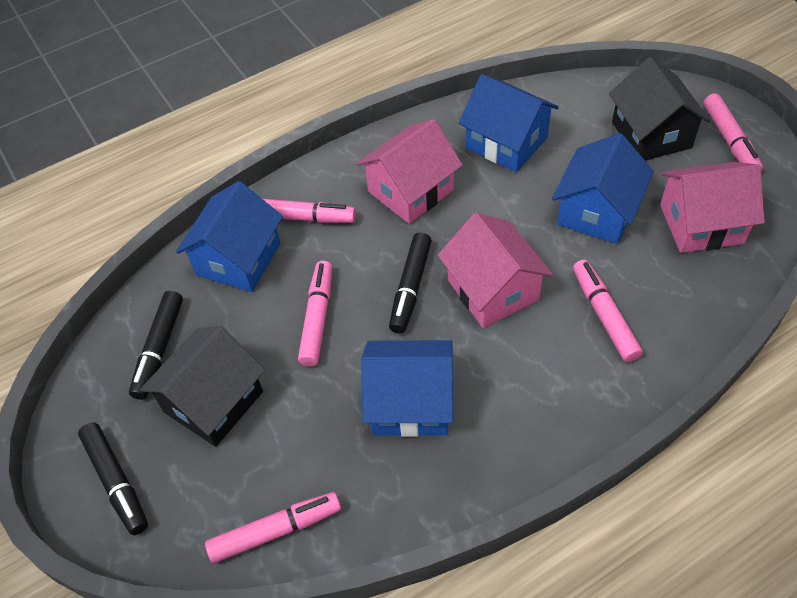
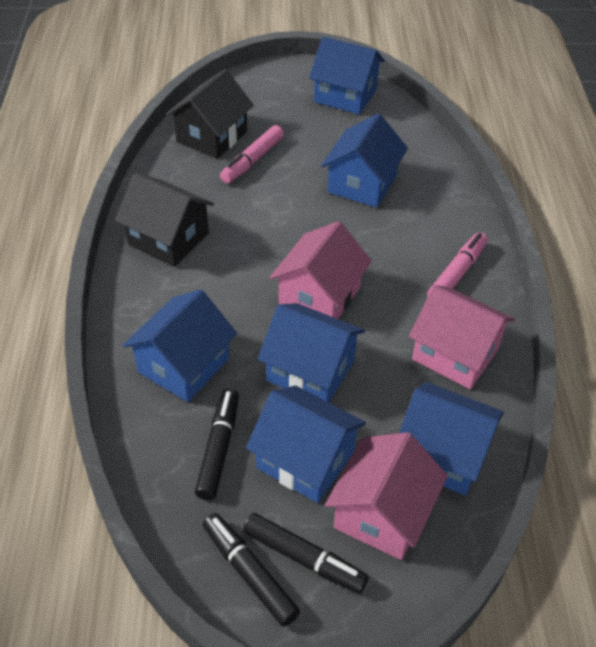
blue house: 4 -> 6
pink marker: 5 -> 2

